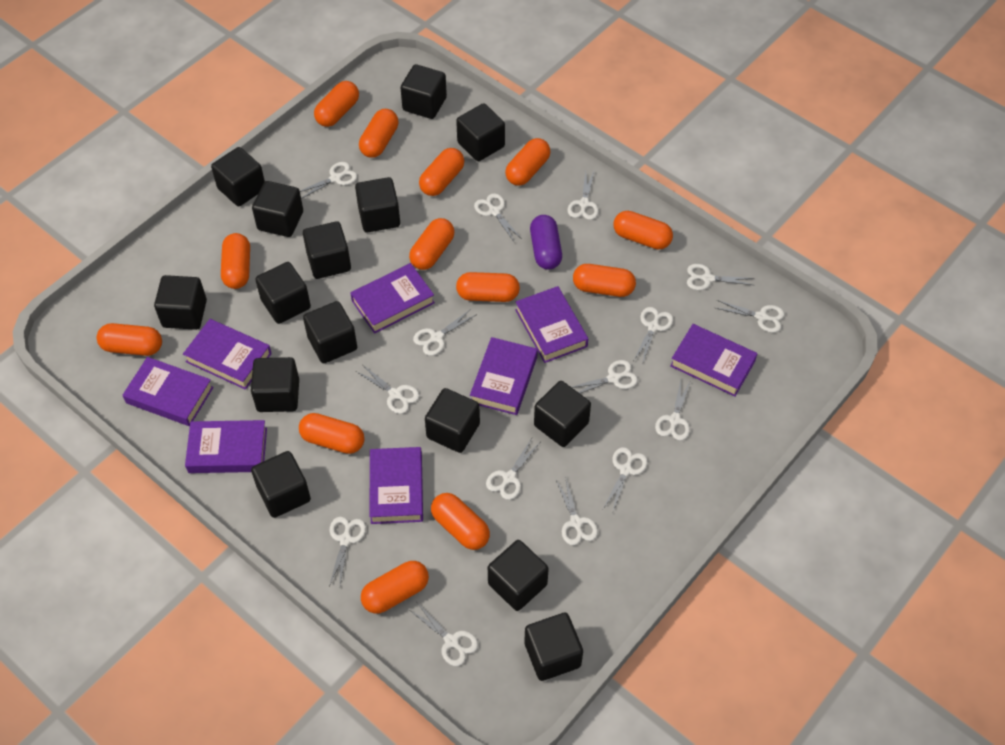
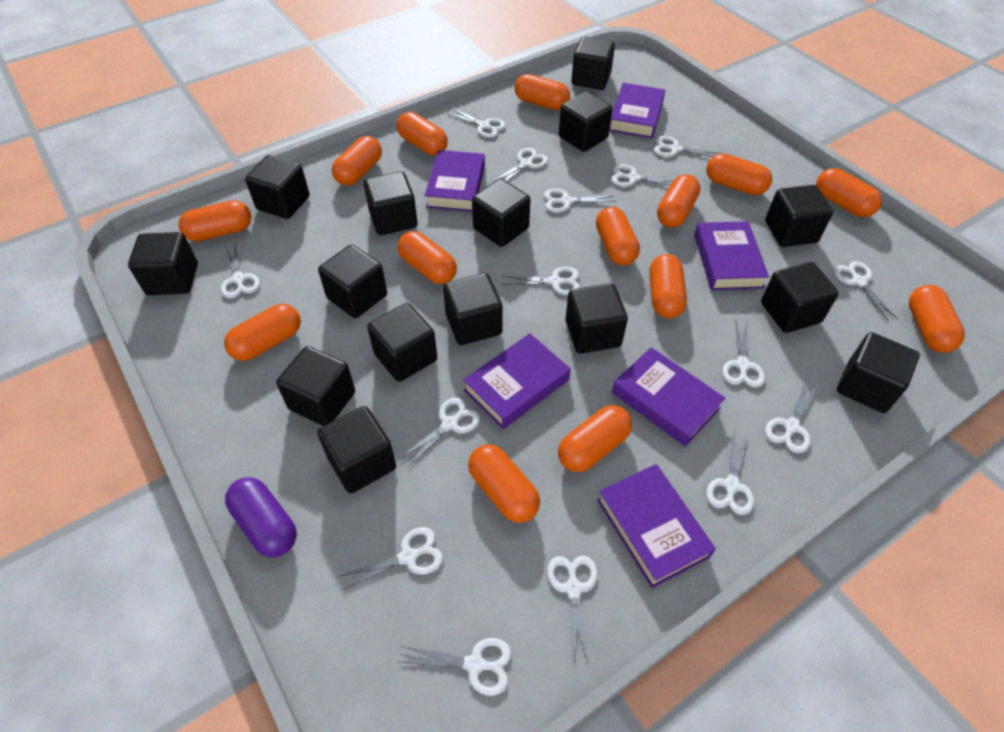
orange capsule: 13 -> 14
purple book: 8 -> 6

